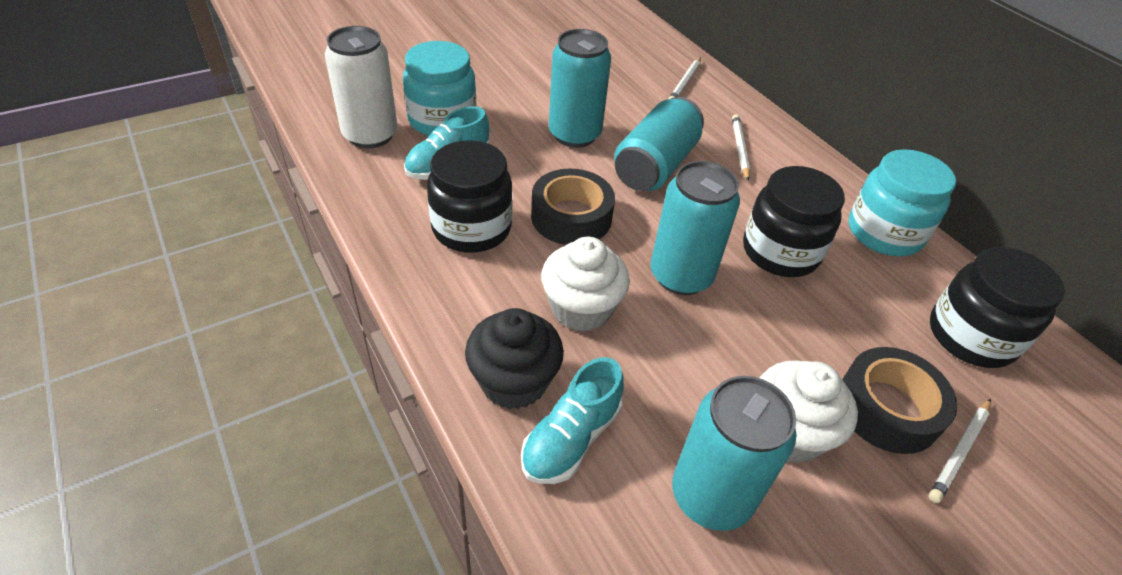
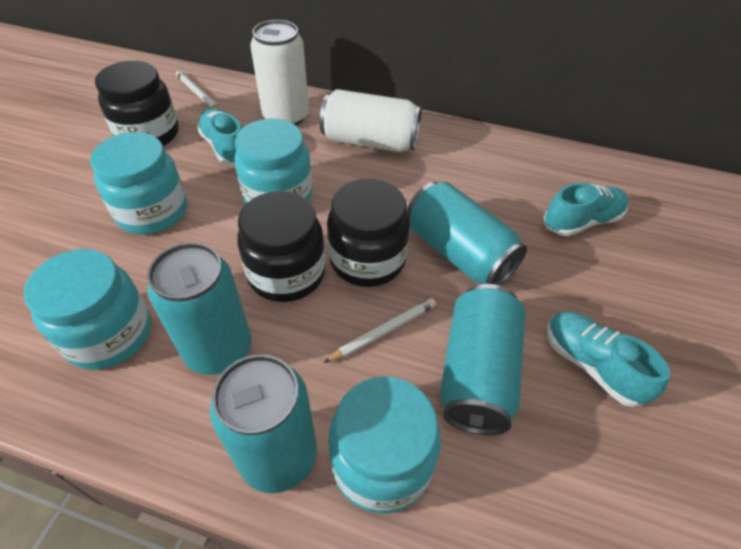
black cupcake: 1 -> 0
black tape: 2 -> 0
turquoise jar: 2 -> 4
turquoise shoe: 2 -> 3
white can: 1 -> 2
white cupcake: 2 -> 0
white pencil: 3 -> 2

